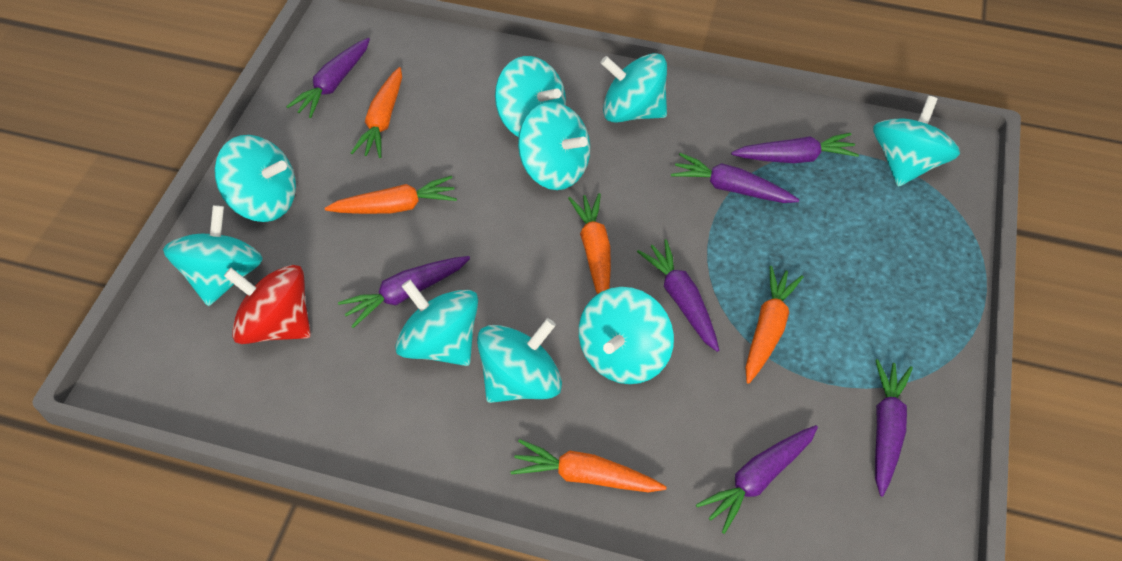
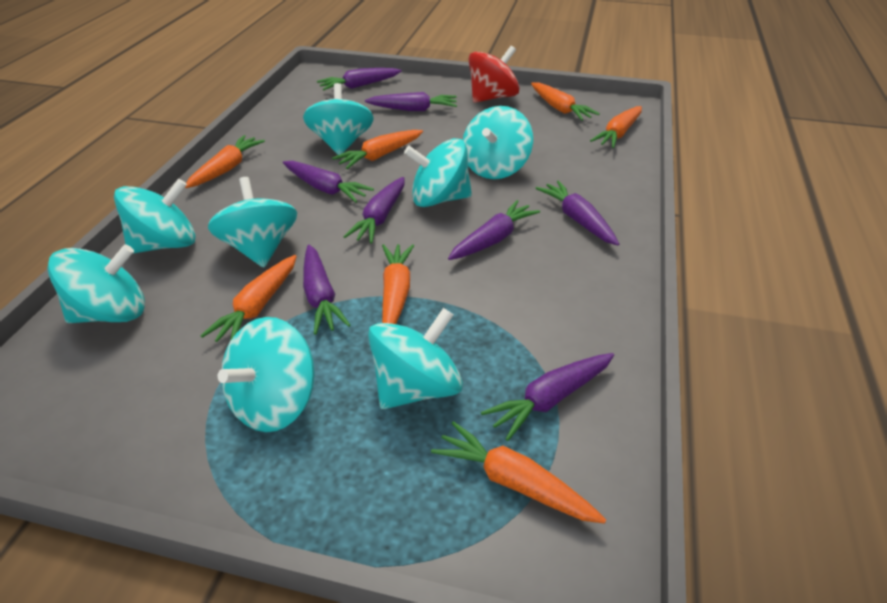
orange carrot: 5 -> 7
purple carrot: 7 -> 8
turquoise spinning top: 9 -> 8

